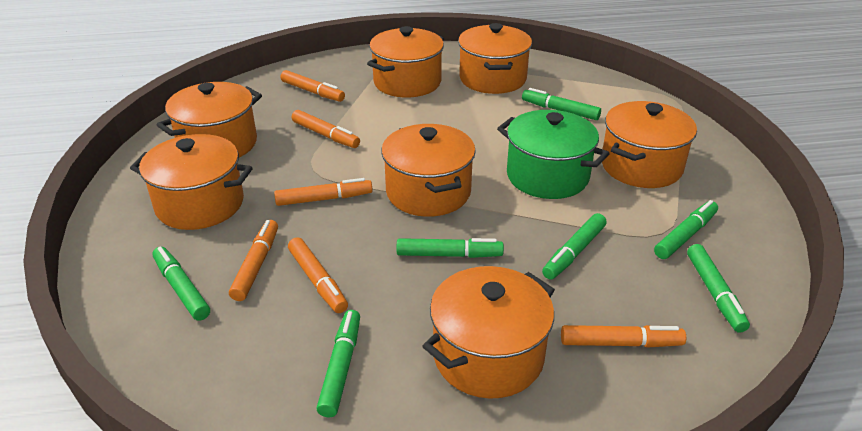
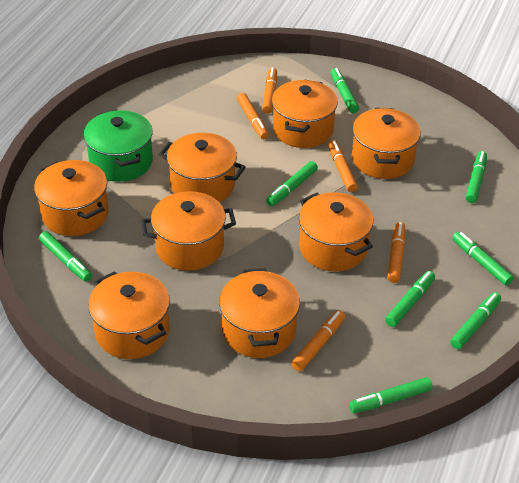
green marker: 7 -> 8
orange marker: 6 -> 5
orange pot: 7 -> 8

